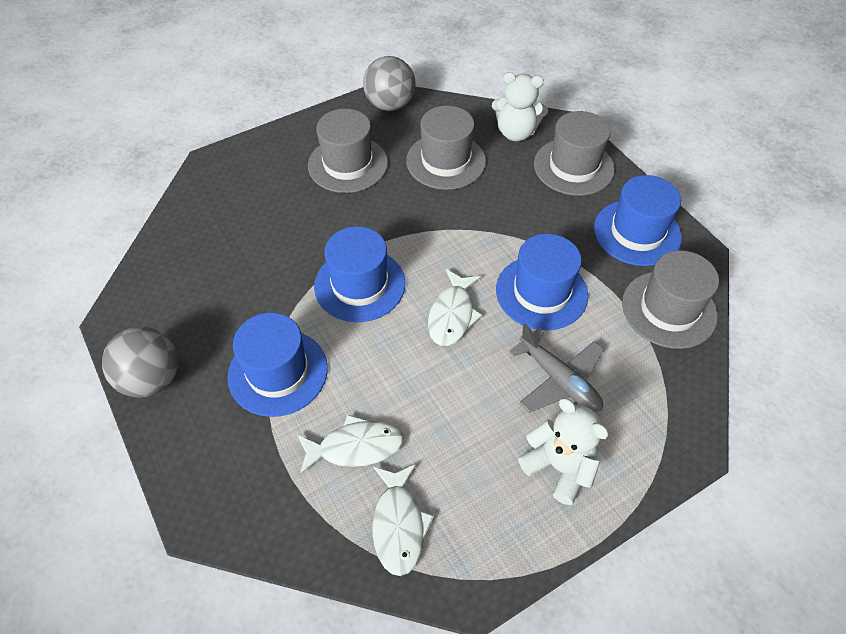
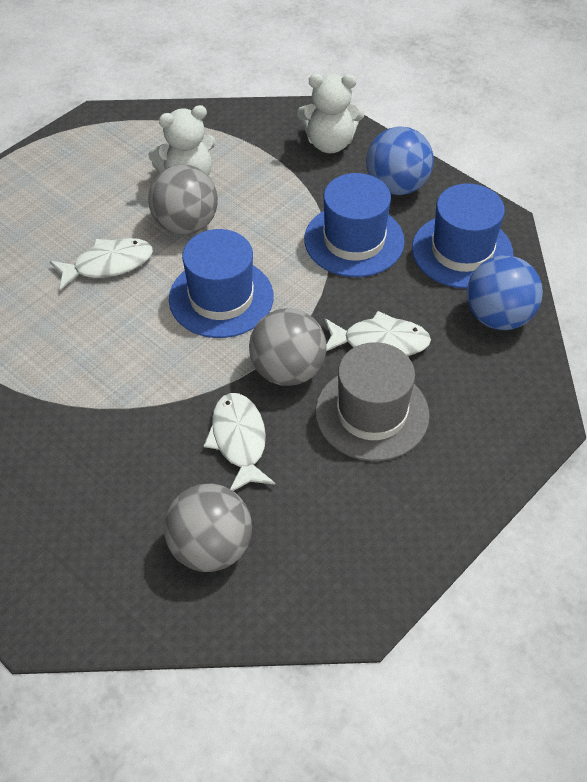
blue ball: 0 -> 2
blue hat: 4 -> 3
grey ball: 2 -> 3
grey hat: 4 -> 1
grey plane: 1 -> 0

